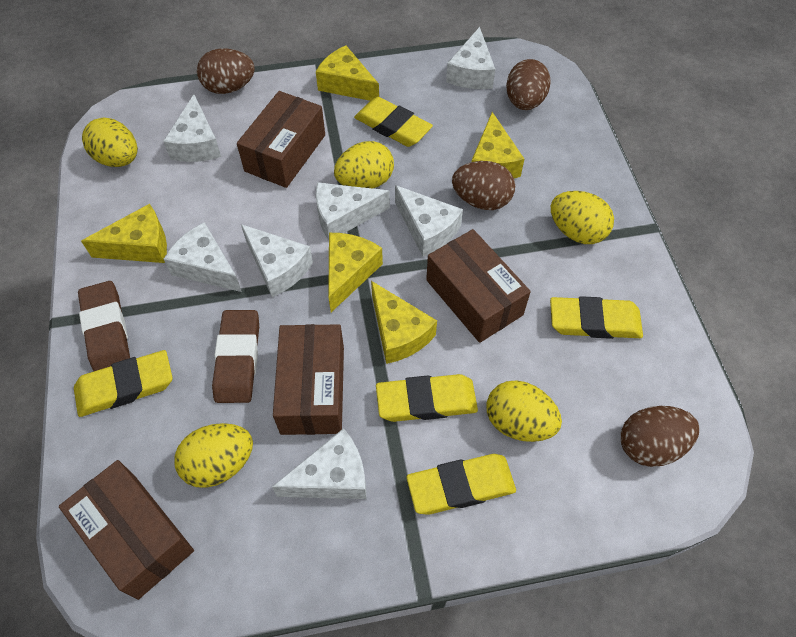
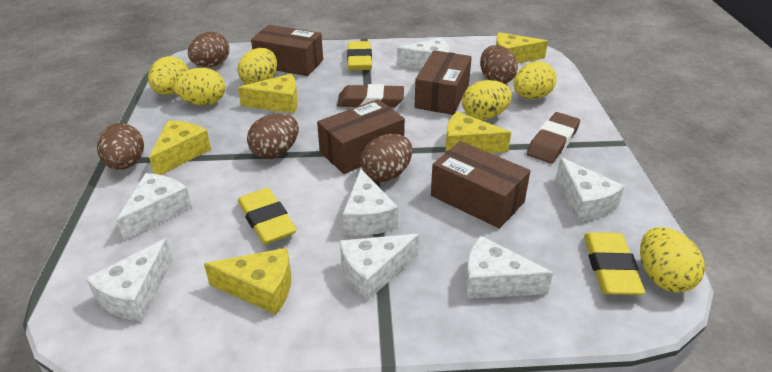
brown egg: 4 -> 5
yellow egg: 5 -> 6
yellow eraser: 5 -> 3

